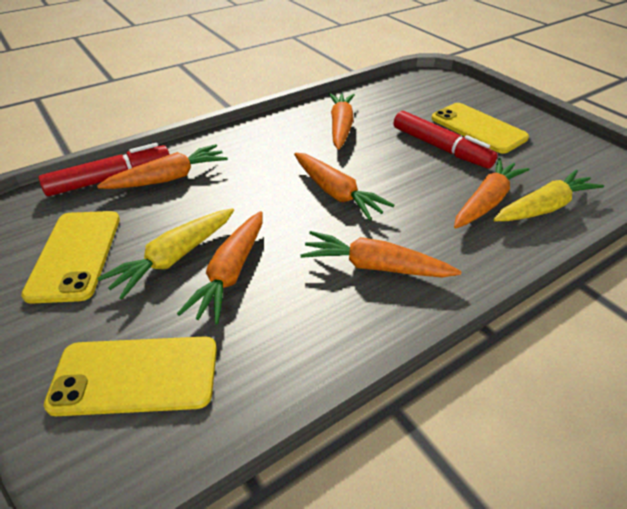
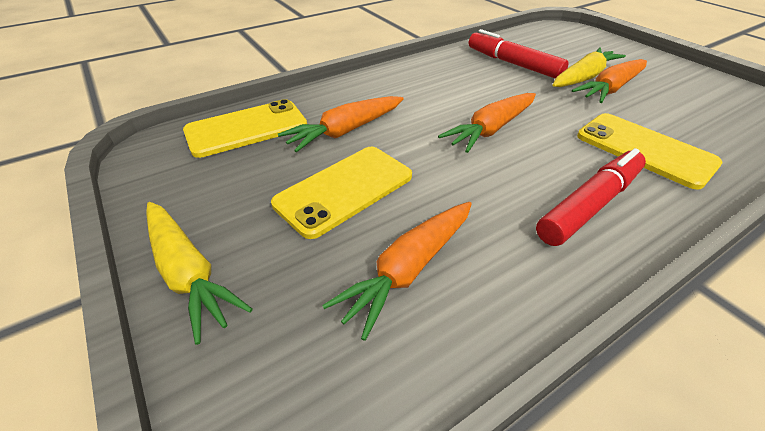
orange carrot: 6 -> 4

